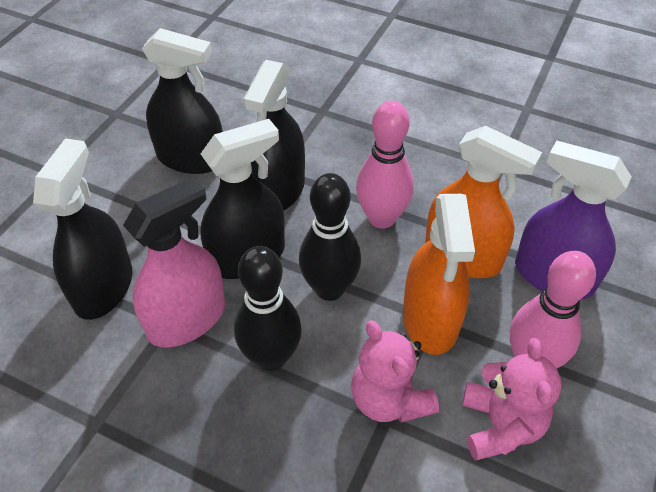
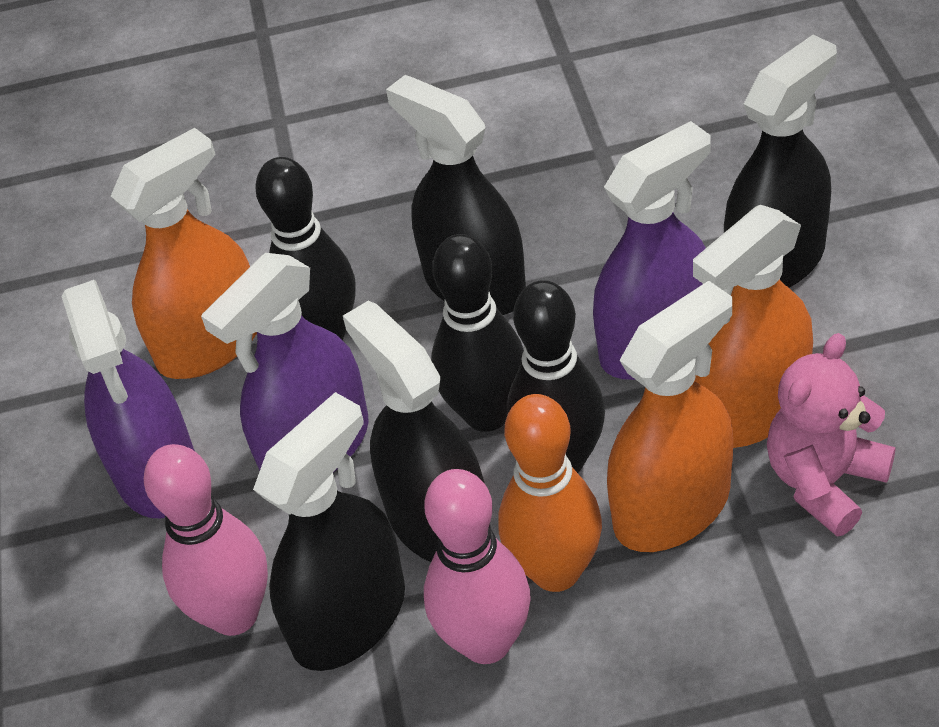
black bowling pin: 2 -> 3
orange bowling pin: 0 -> 1
orange spray bottle: 2 -> 3
pink spray bottle: 1 -> 0
pink teddy bear: 2 -> 1
purple spray bottle: 1 -> 3

